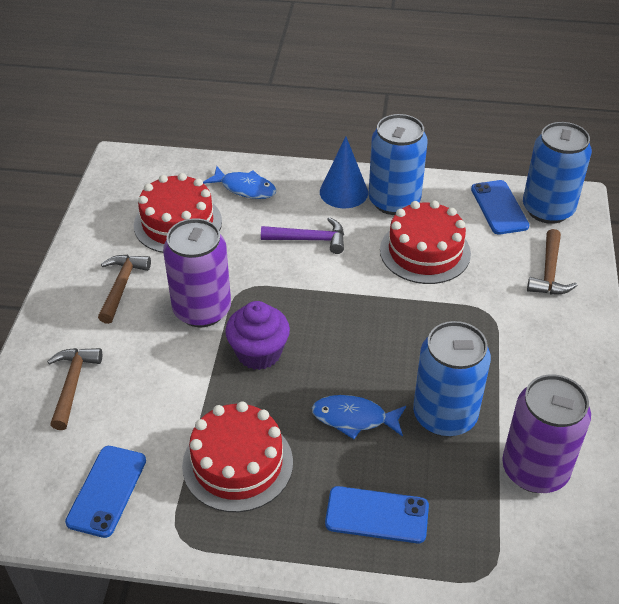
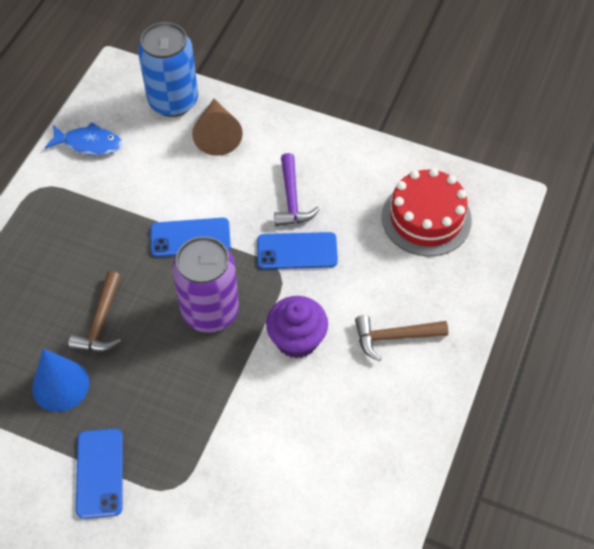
blue can: 3 -> 1
blue fish: 2 -> 1
brown cone: 0 -> 1
brown hammer: 3 -> 2
purple can: 2 -> 1
red cake: 3 -> 1

